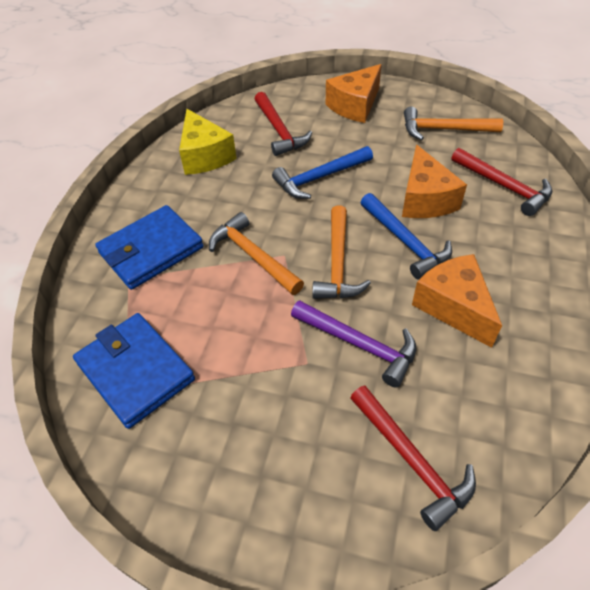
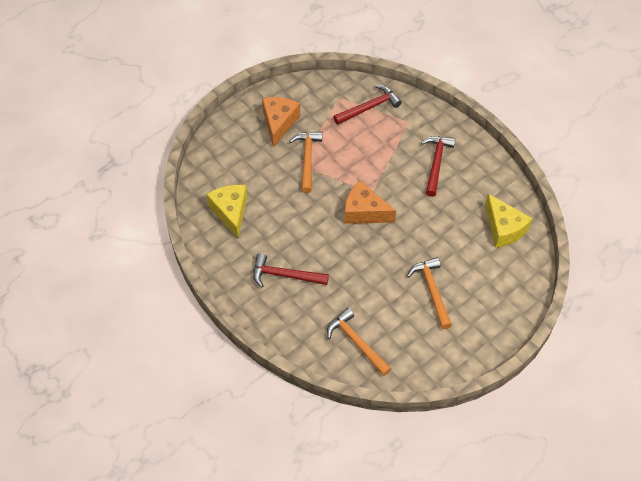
blue hammer: 2 -> 0
blue wallet: 2 -> 0
orange cheese: 3 -> 2
purple hammer: 1 -> 0
yellow cheese: 1 -> 2

